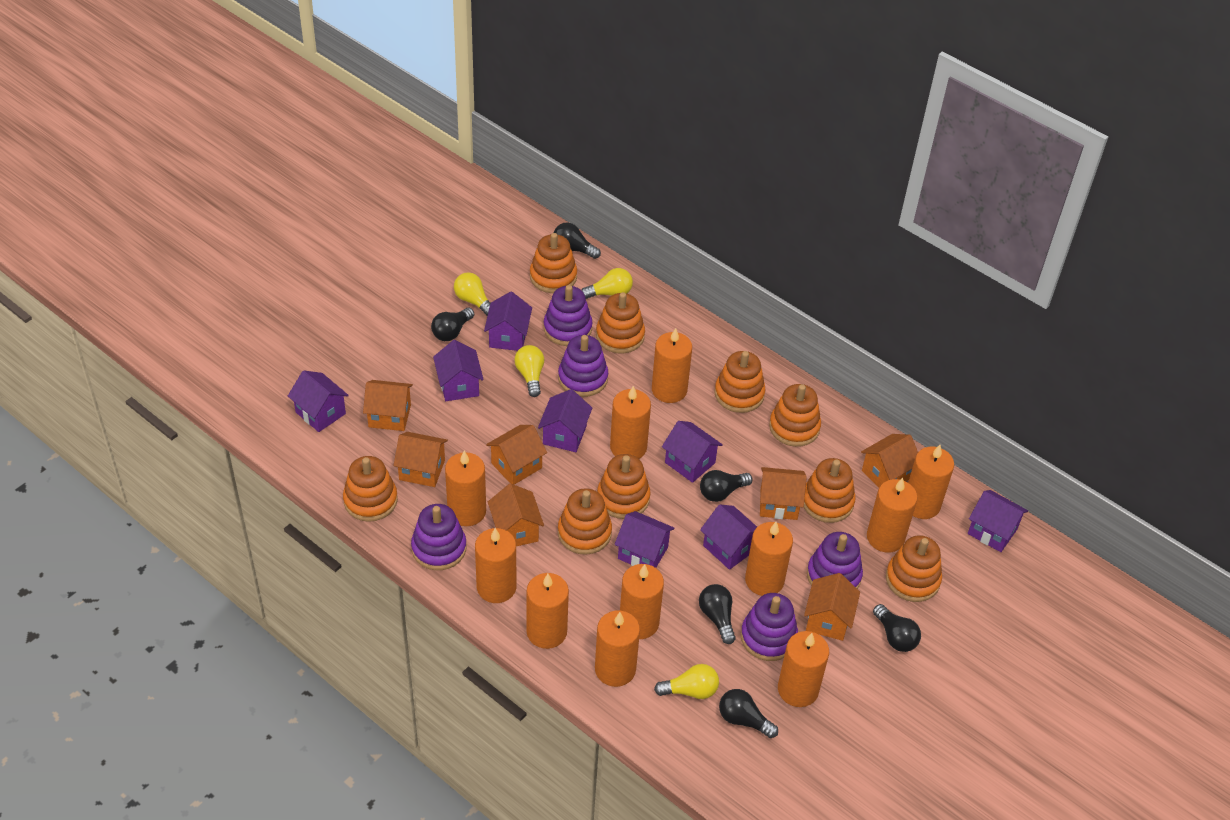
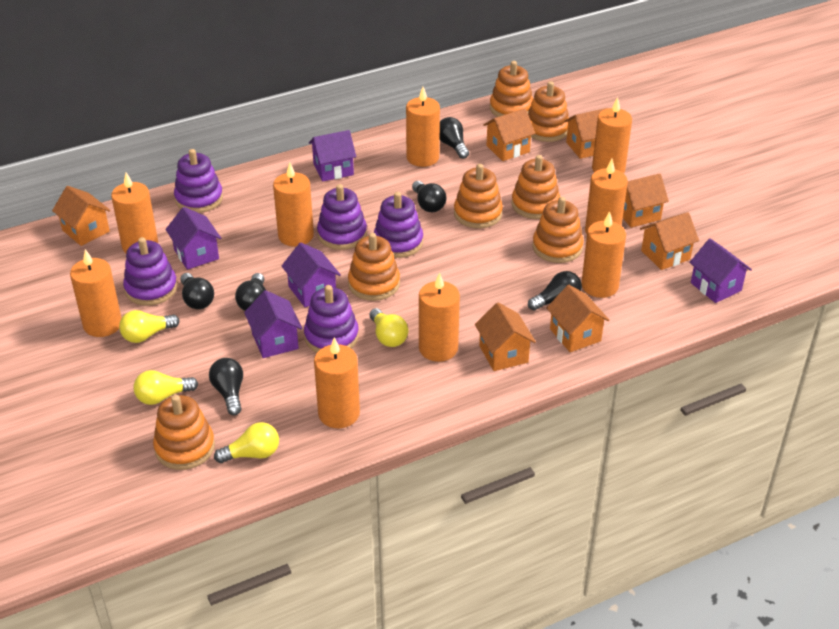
orange candle: 11 -> 9
orange stacking toy: 9 -> 7
purple house: 8 -> 5

